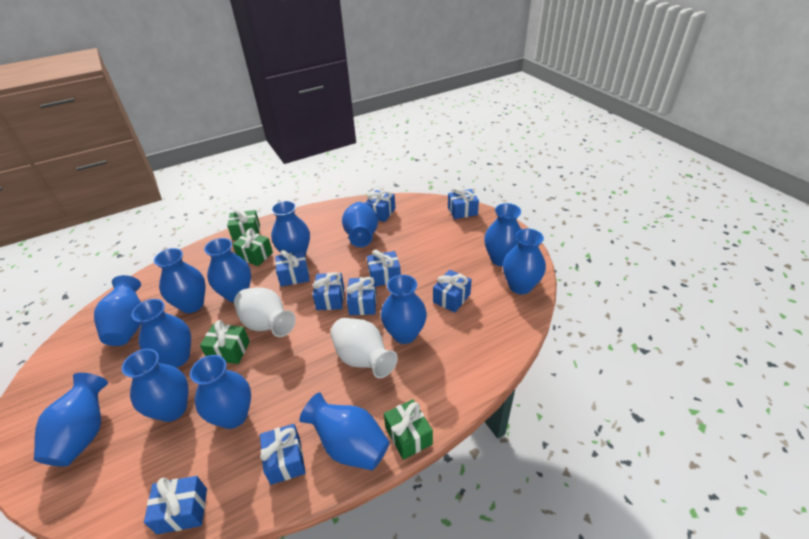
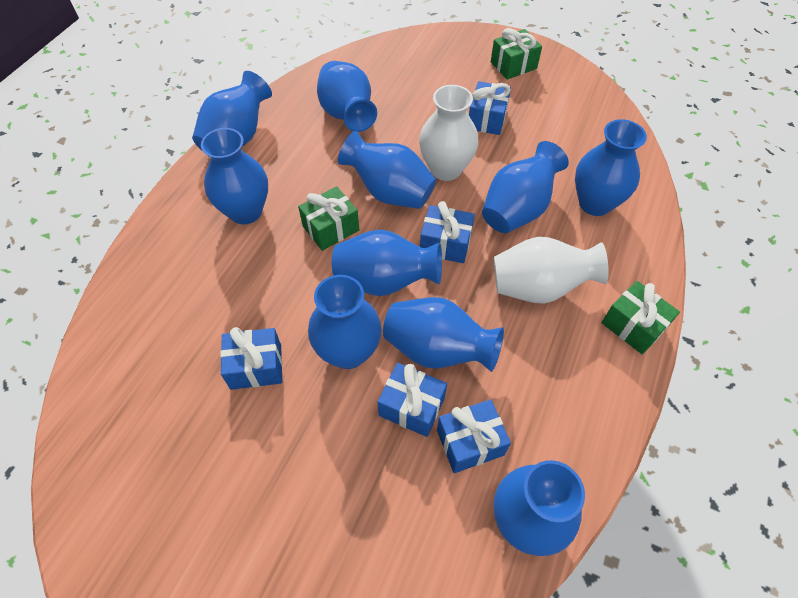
blue gift: 9 -> 5
blue vase: 13 -> 10
green gift: 4 -> 3

